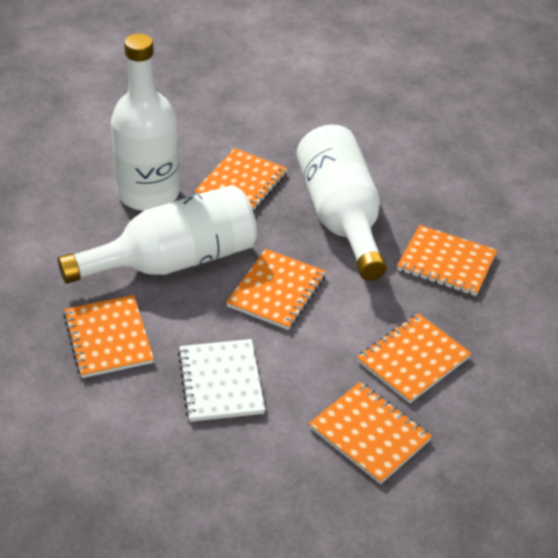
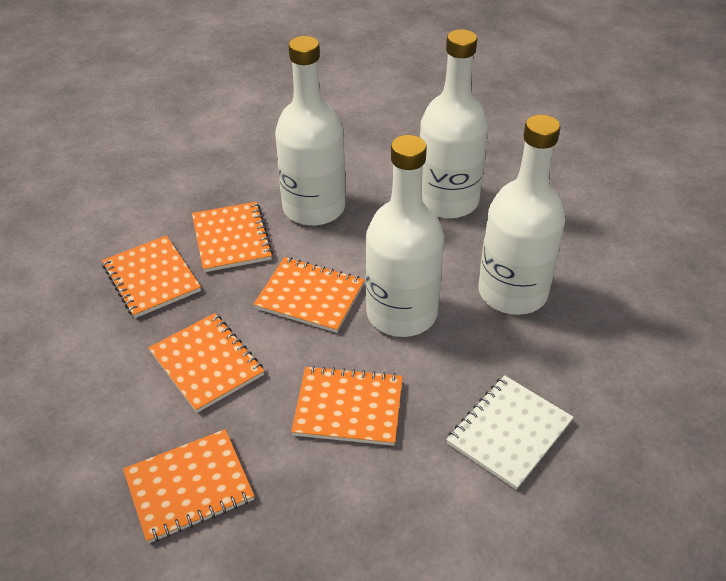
white bottle: 3 -> 4

